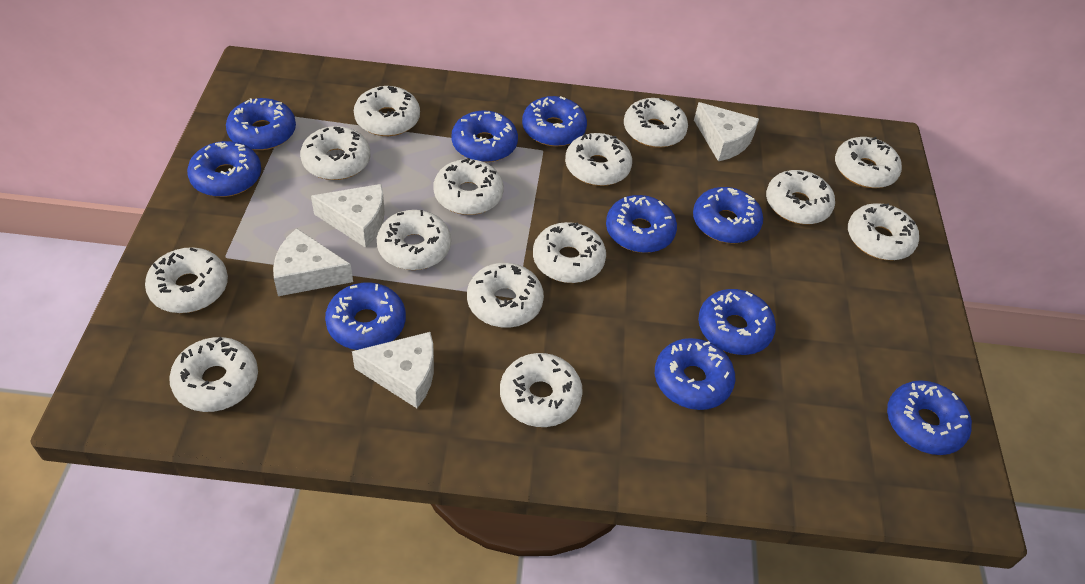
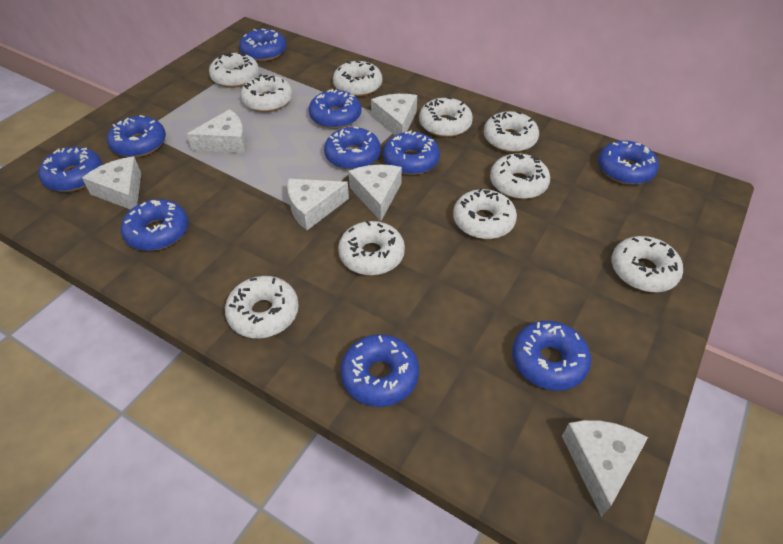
white cheese: 4 -> 6
white donut: 14 -> 10

